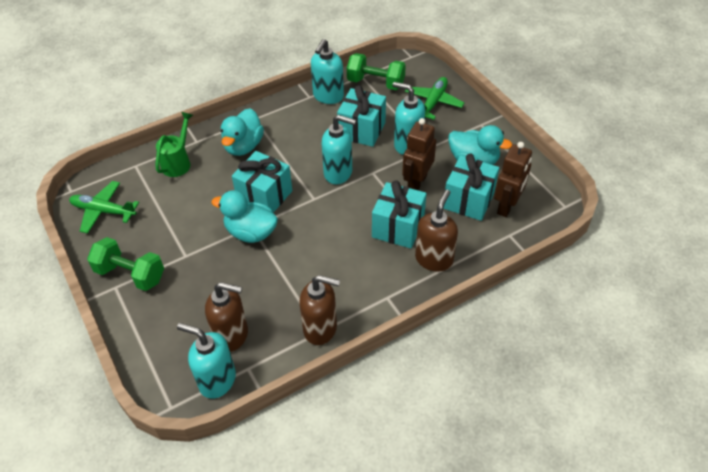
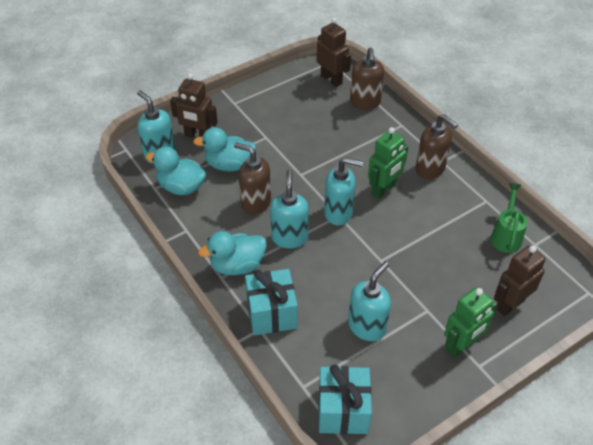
brown robot: 2 -> 3
green dumbbell: 2 -> 0
green plane: 2 -> 0
green robot: 0 -> 2
turquoise gift: 4 -> 2

